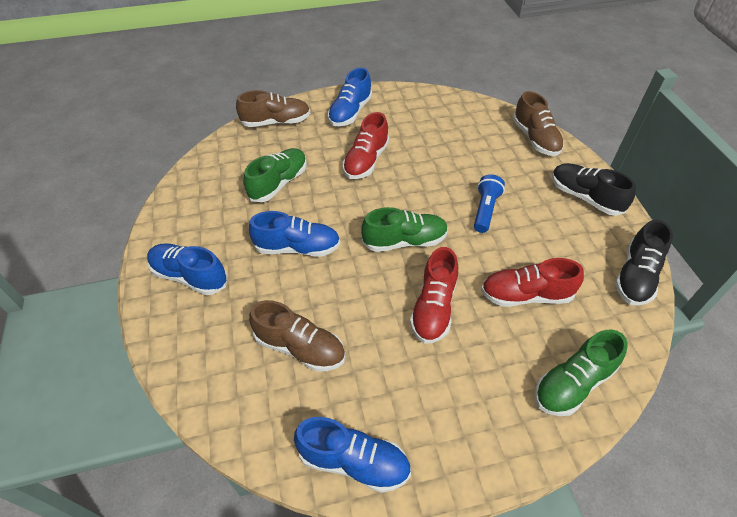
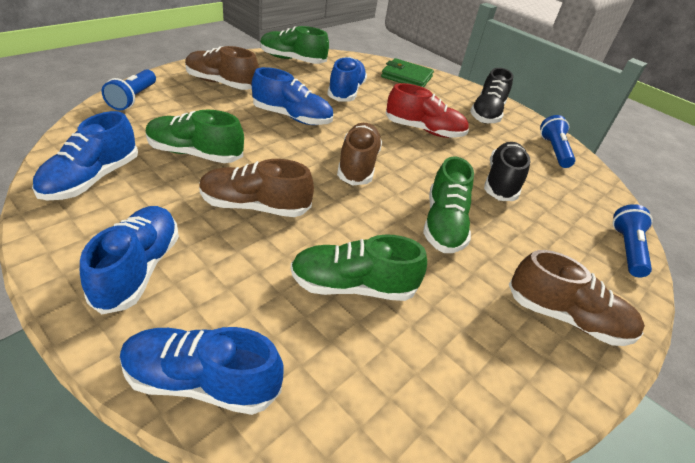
blue flashlight: 1 -> 3
blue shoe: 4 -> 5
brown shoe: 3 -> 4
green shoe: 3 -> 4
green wallet: 0 -> 1
red shoe: 3 -> 1

